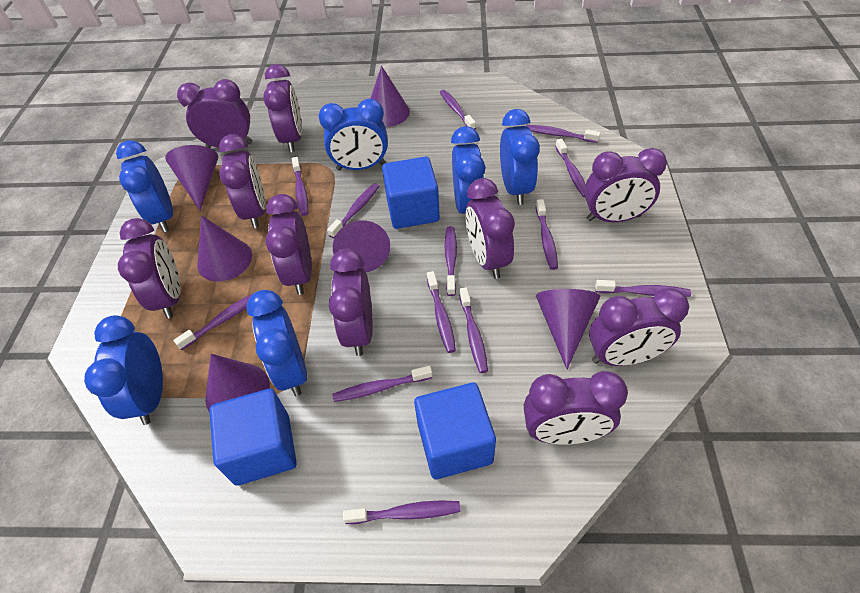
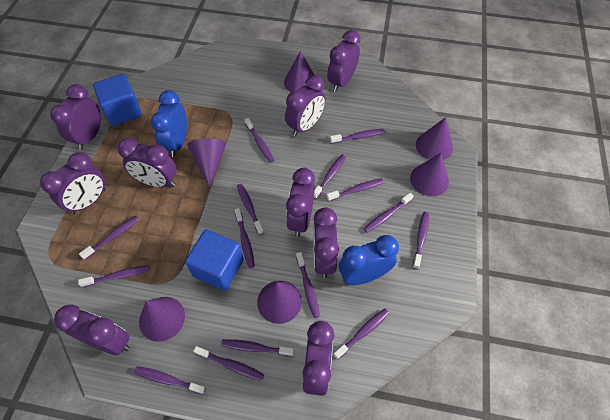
blue clock: 6 -> 2
blue cube: 3 -> 2
purple clock: 10 -> 9
purple toothbrush: 13 -> 15

